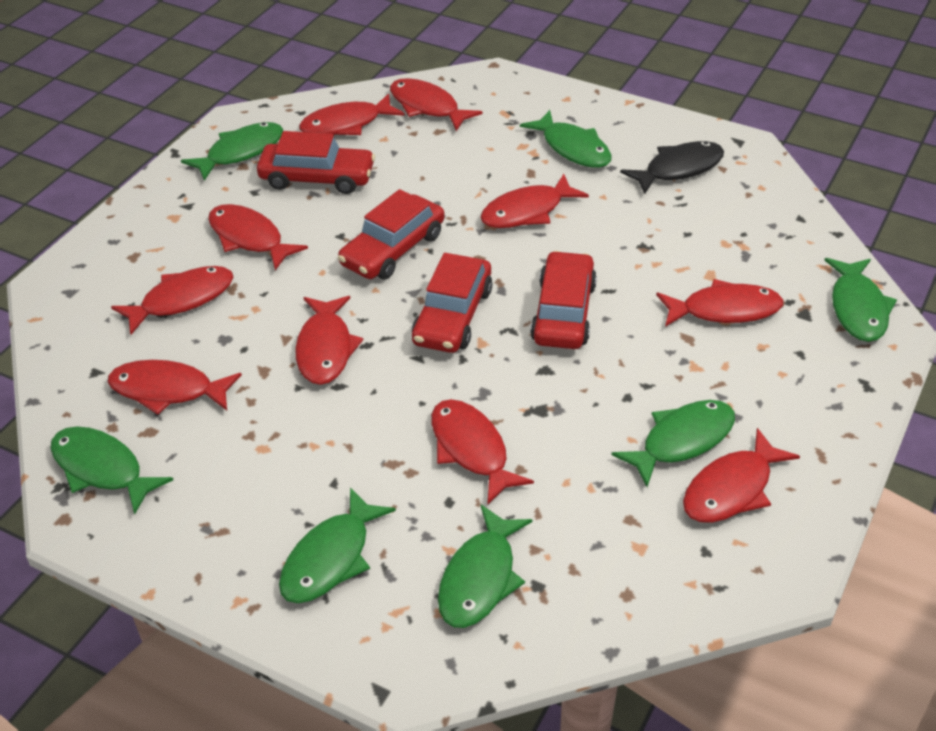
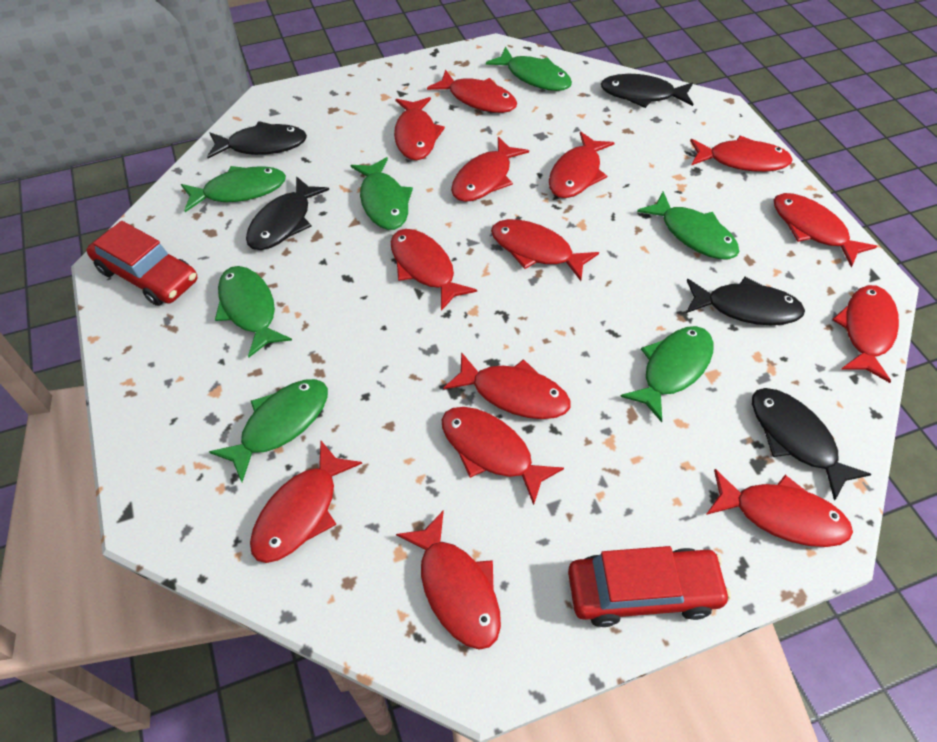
black fish: 1 -> 5
red car: 4 -> 2
red fish: 10 -> 14

